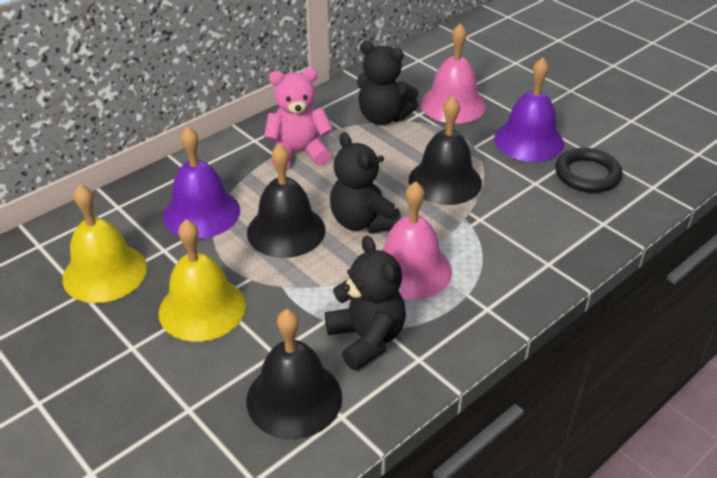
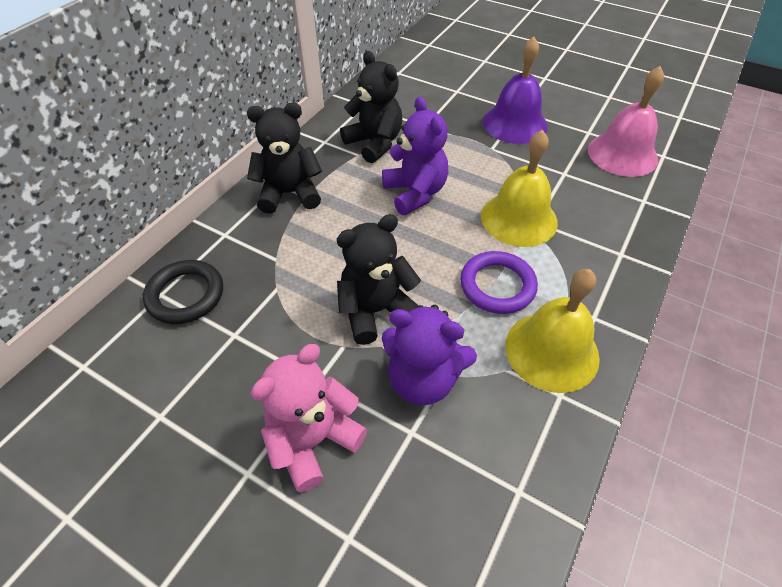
black bell: 3 -> 0
pink bell: 2 -> 1
purple bell: 2 -> 1
purple ring: 0 -> 1
purple teddy bear: 0 -> 2

